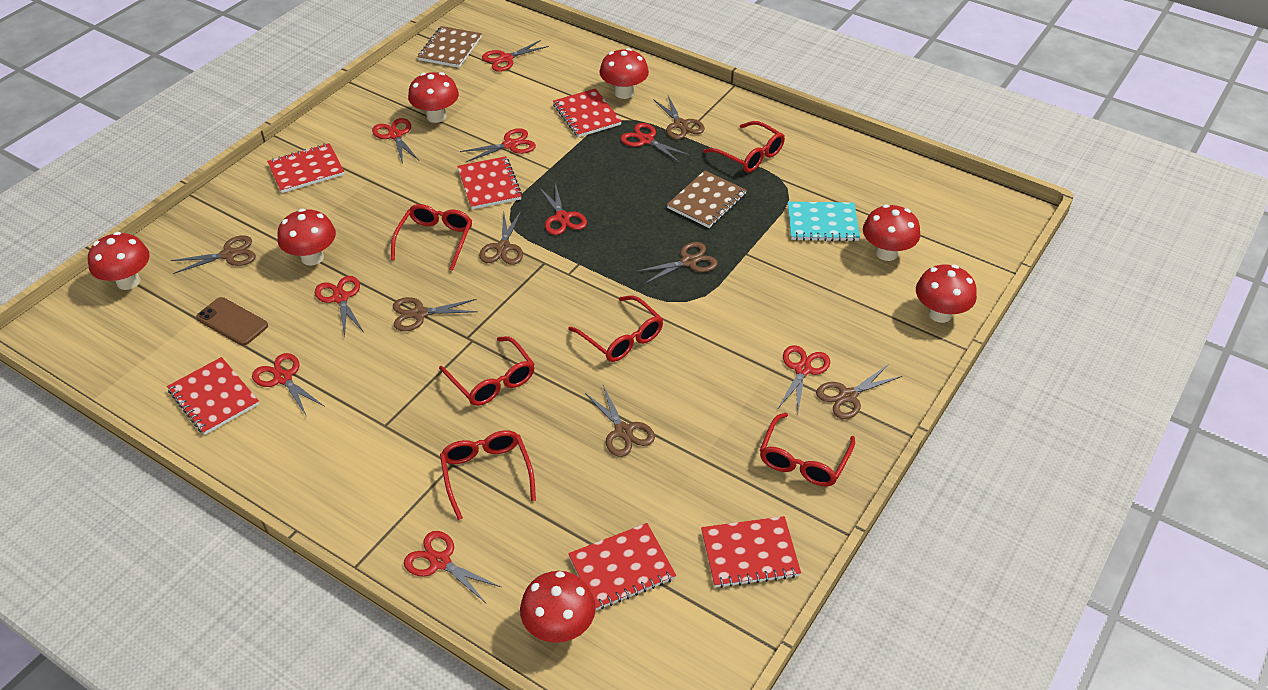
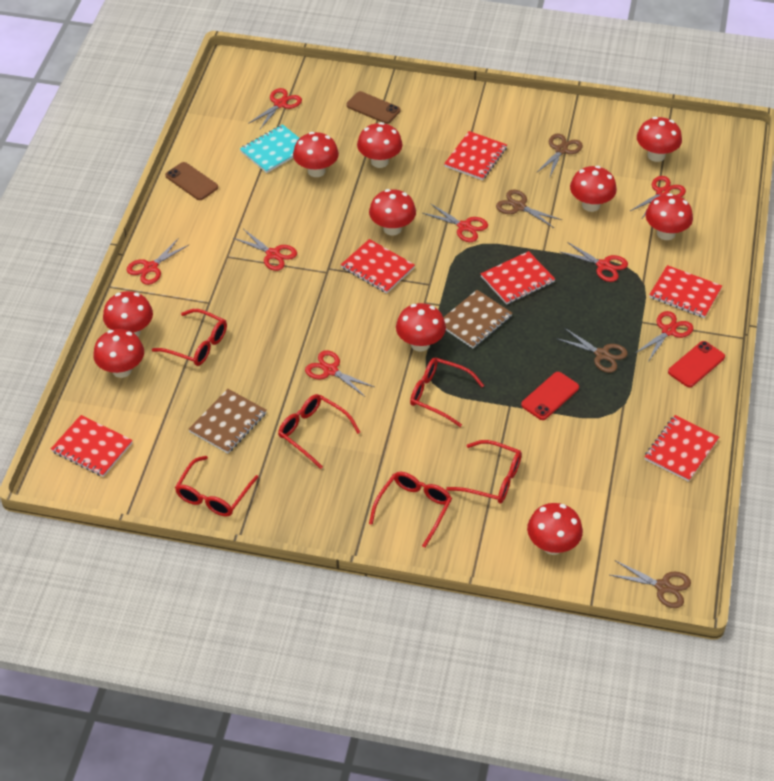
brown phone: 1 -> 2
brown scissors: 7 -> 4
red mushroom: 7 -> 10
red phone: 0 -> 2
red scissors: 9 -> 8

